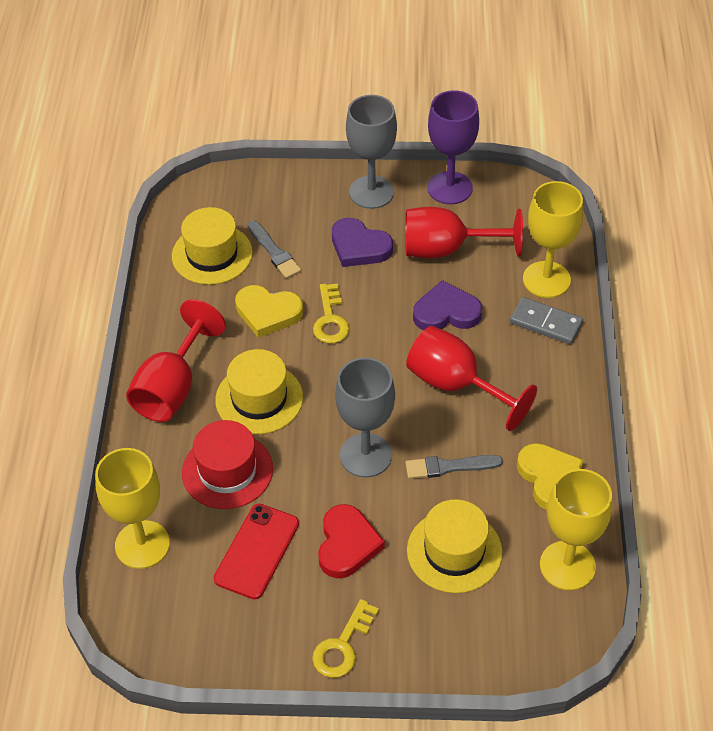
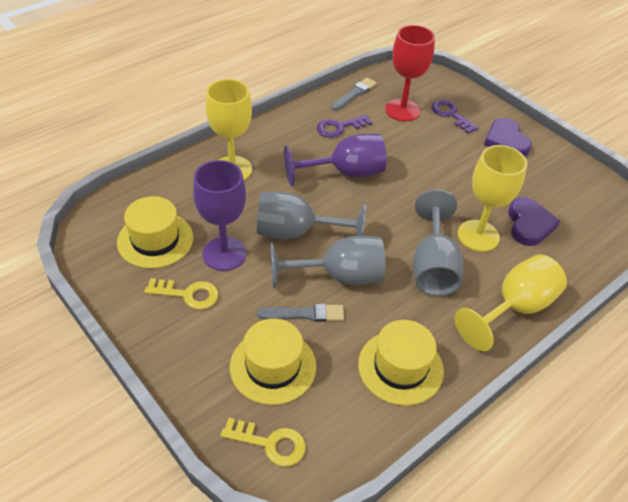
grey domino: 1 -> 0
grey goblet: 2 -> 3
purple goblet: 1 -> 2
purple key: 0 -> 2
red goblet: 3 -> 1
red hat: 1 -> 0
red heart: 1 -> 0
red phone: 1 -> 0
yellow heart: 2 -> 0

